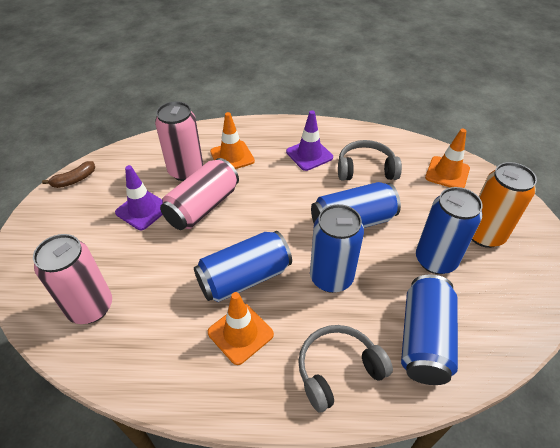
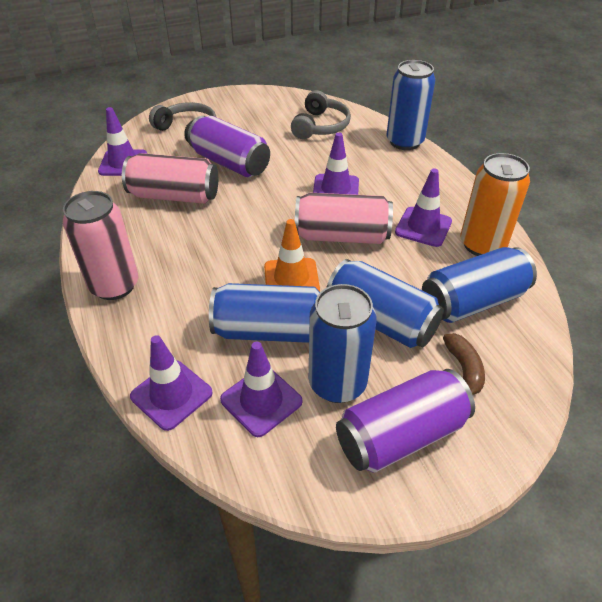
orange traffic cone: 3 -> 1
purple can: 0 -> 2
purple traffic cone: 2 -> 5

